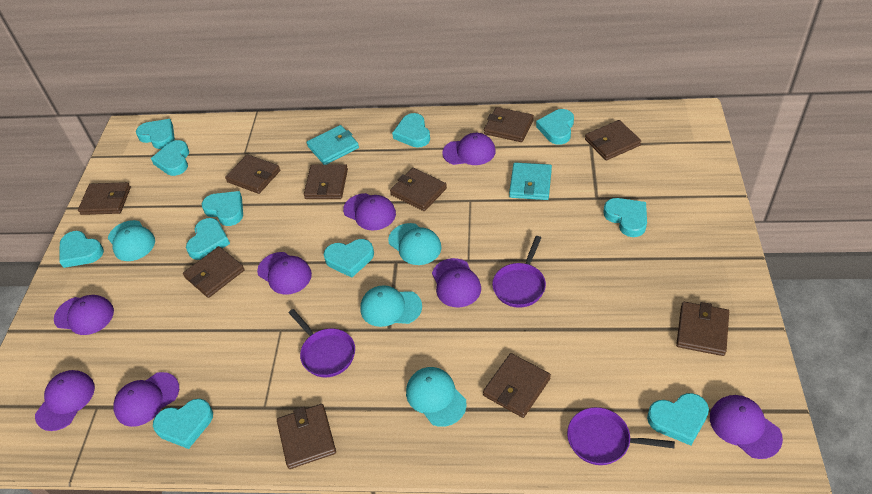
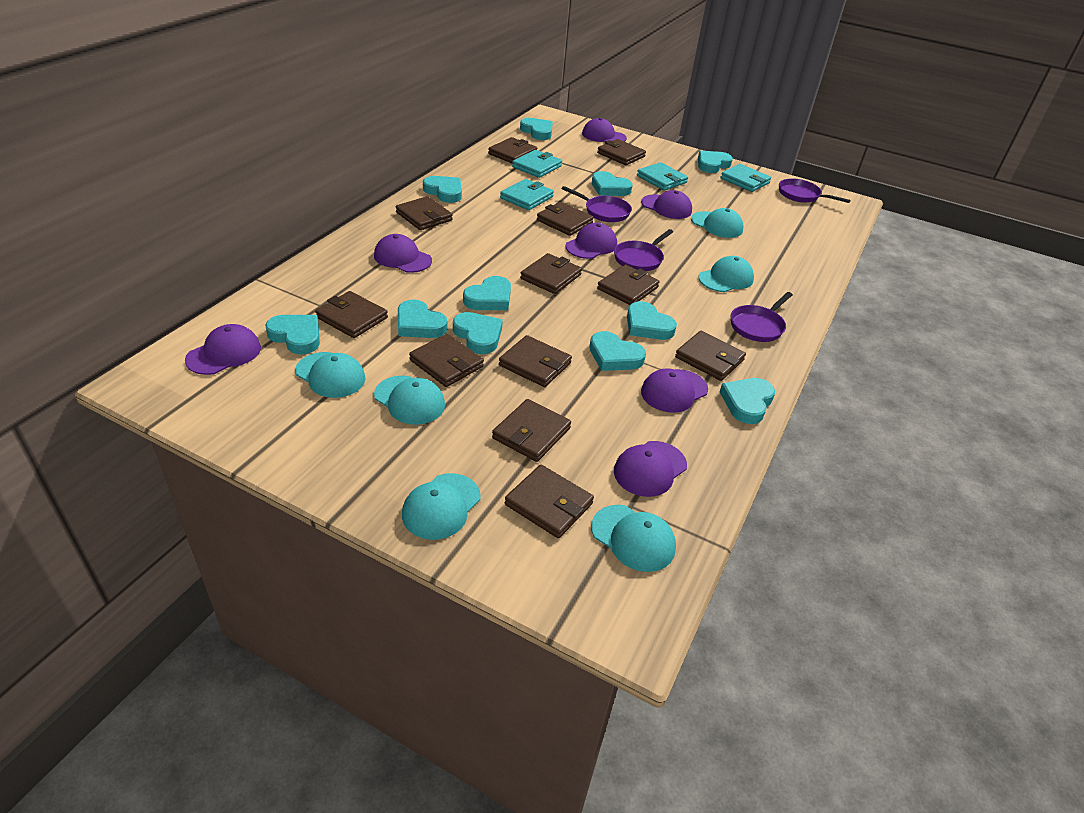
brown wallet: 10 -> 12
purple cap: 8 -> 7
purple pan: 3 -> 4
turquoise cap: 4 -> 6
turquoise wallet: 2 -> 4

